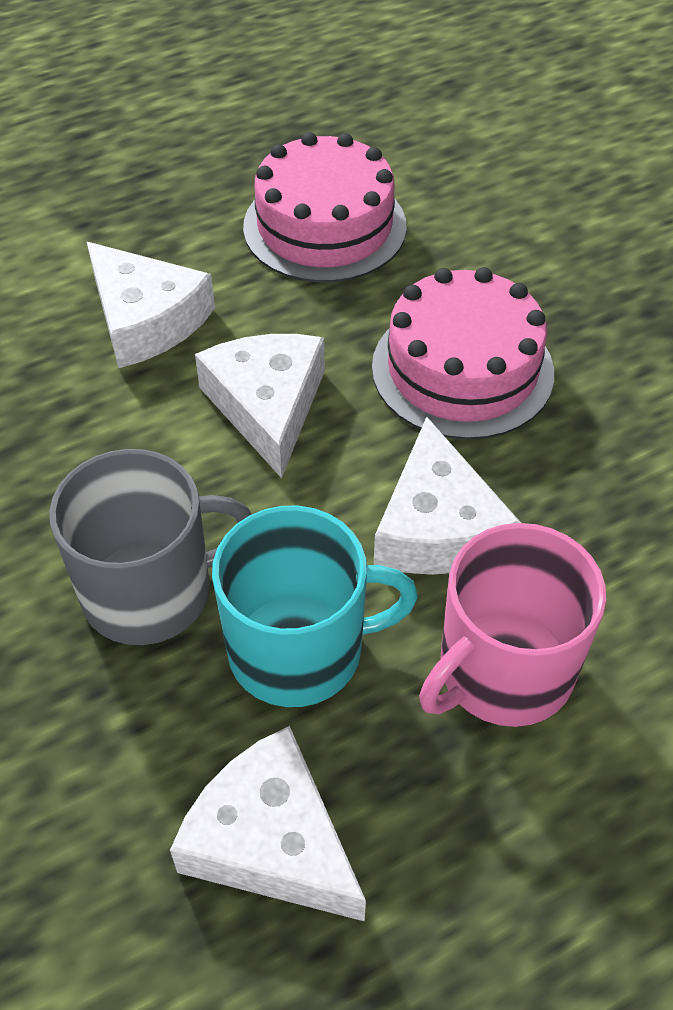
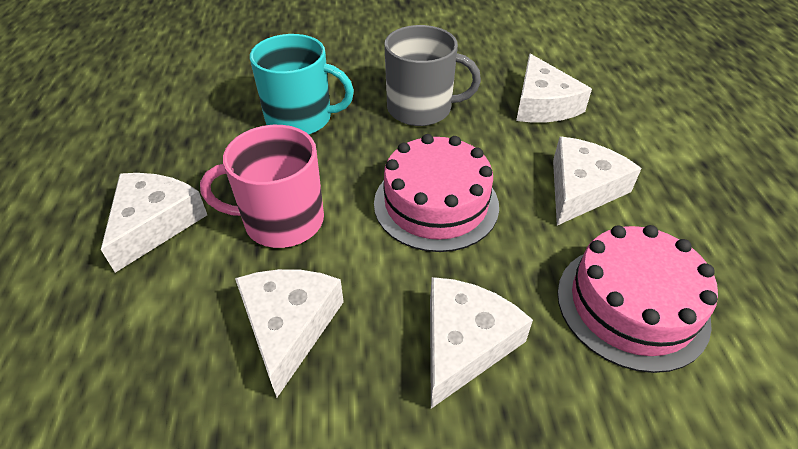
white cheese: 4 -> 5

